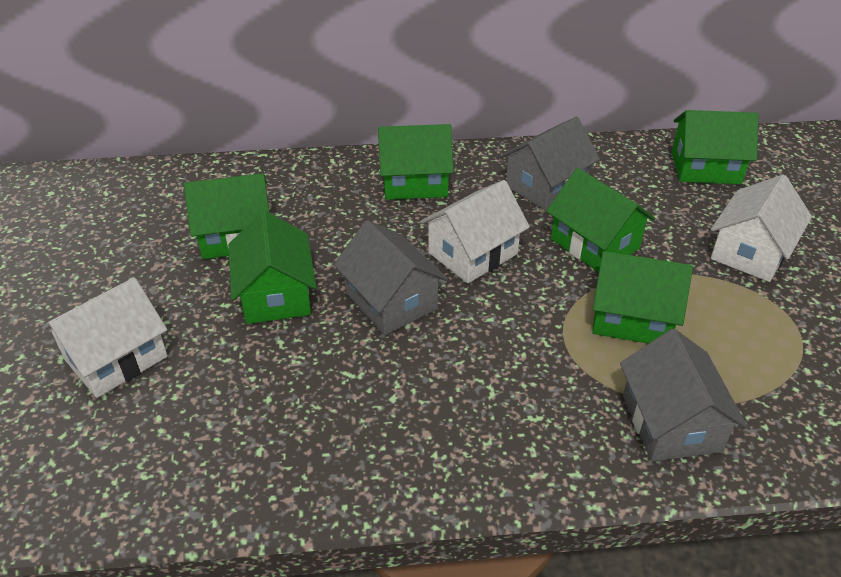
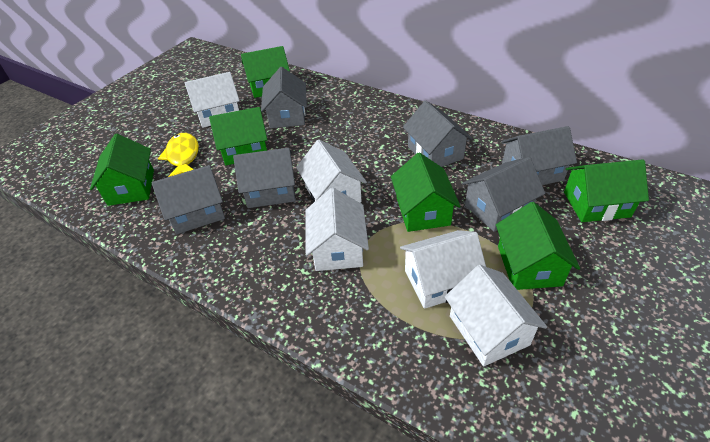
grey house: 3 -> 6
white house: 3 -> 5
yellow fish: 0 -> 1

